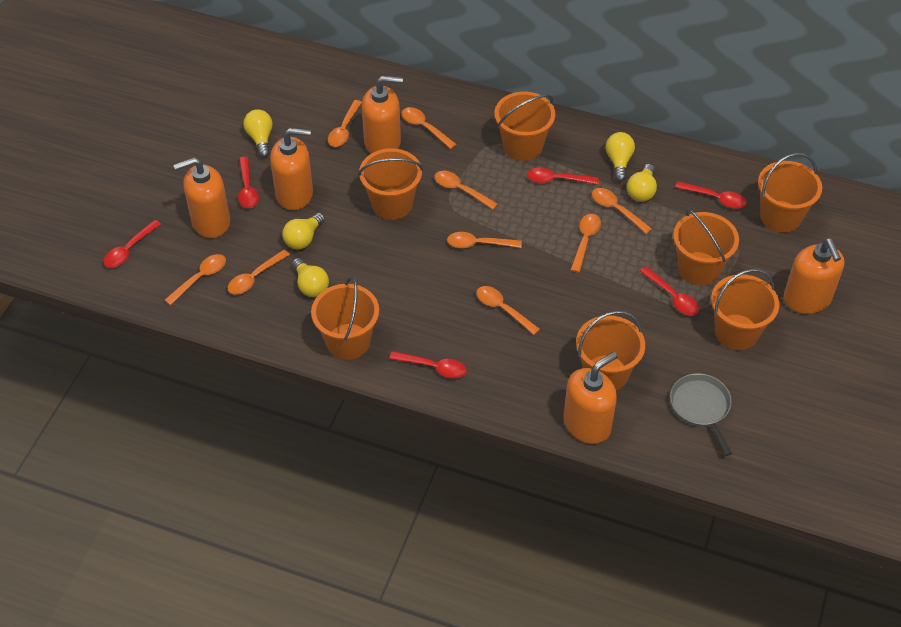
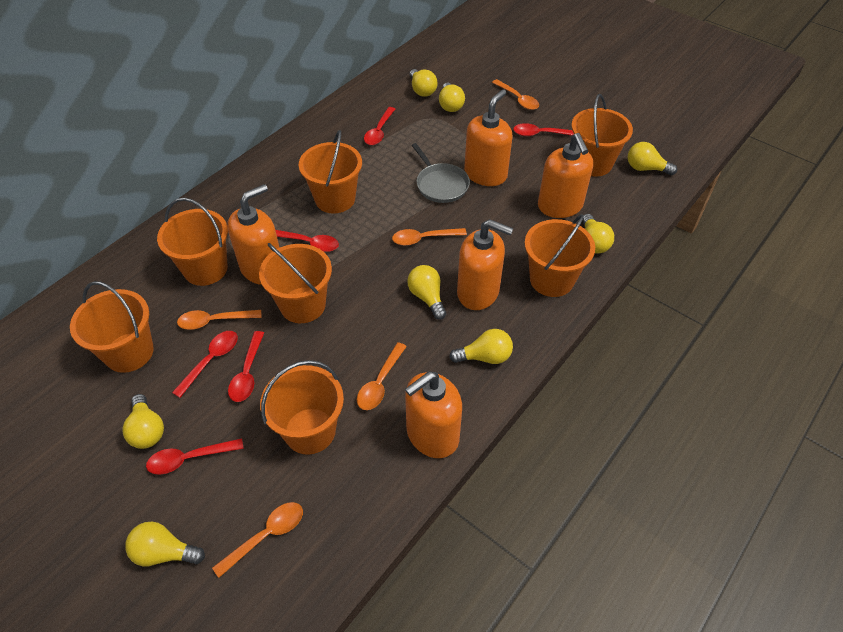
orange spoon: 9 -> 5
yellow light bulb: 5 -> 8

